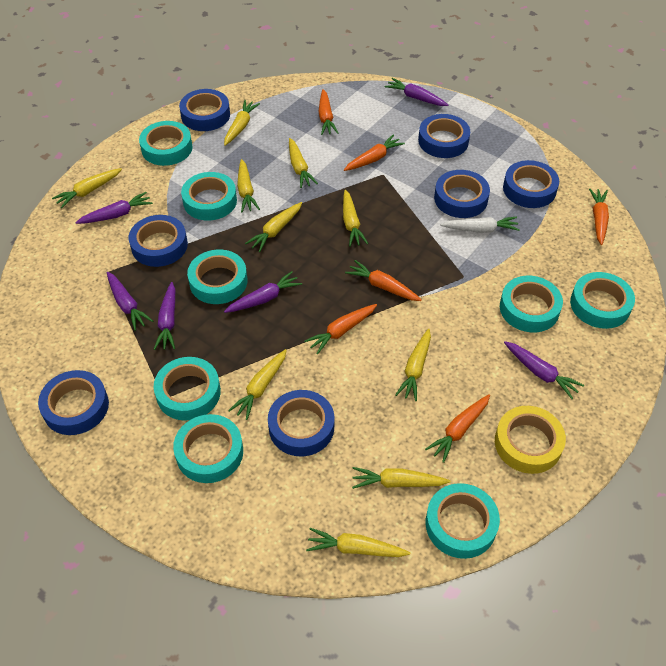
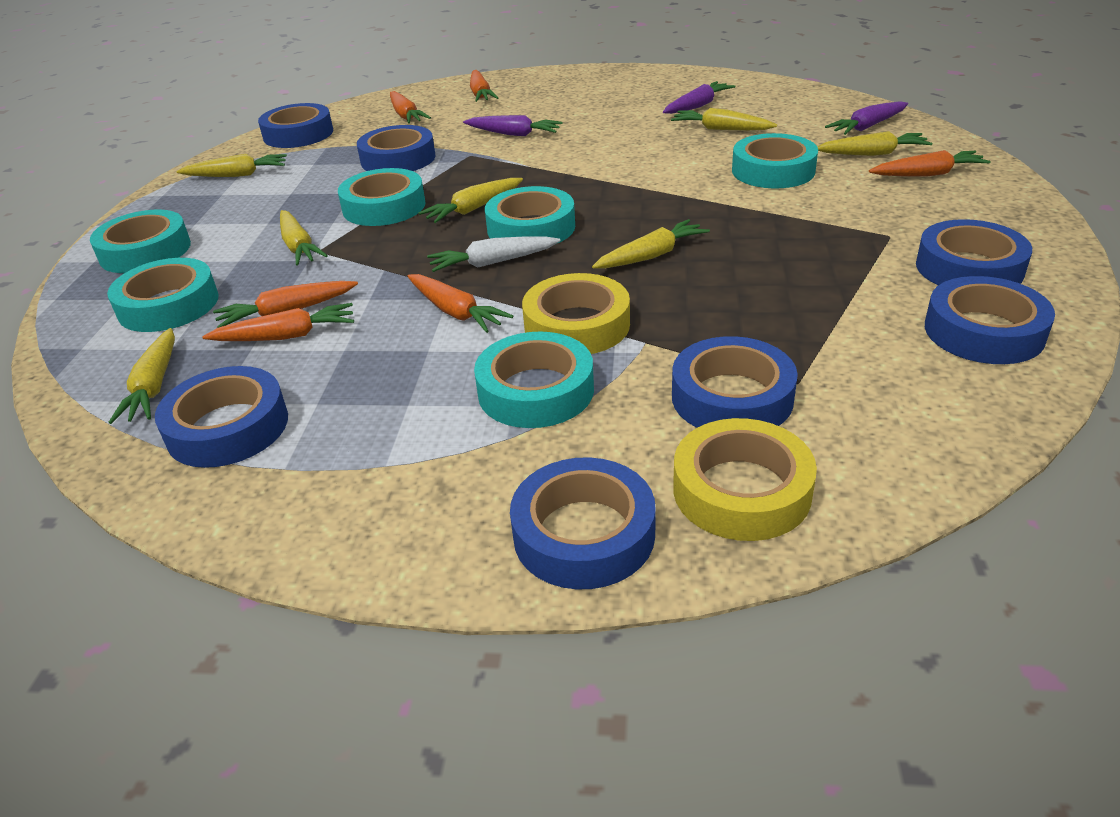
purple carrot: 6 -> 3
turquoise tape: 8 -> 6
yellow carrot: 10 -> 7
yellow tape: 1 -> 2

